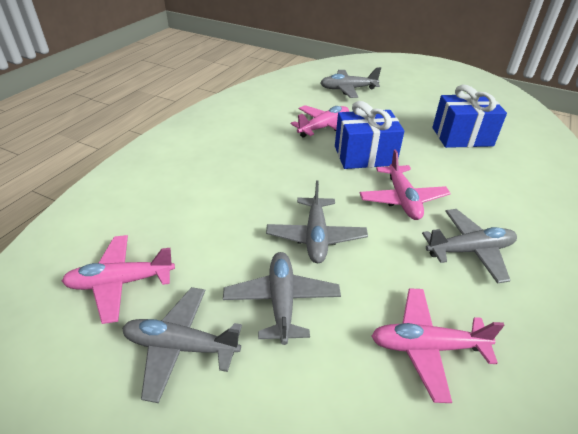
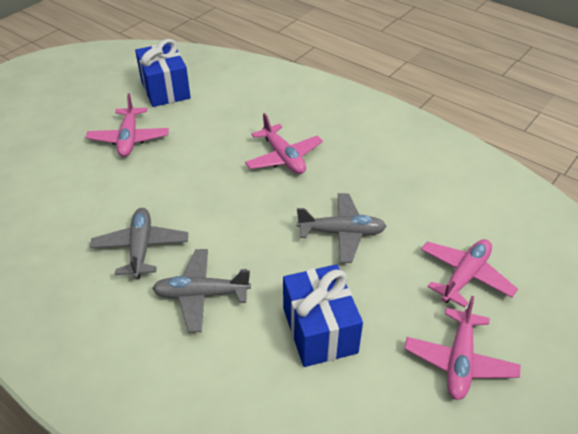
grey plane: 5 -> 3

